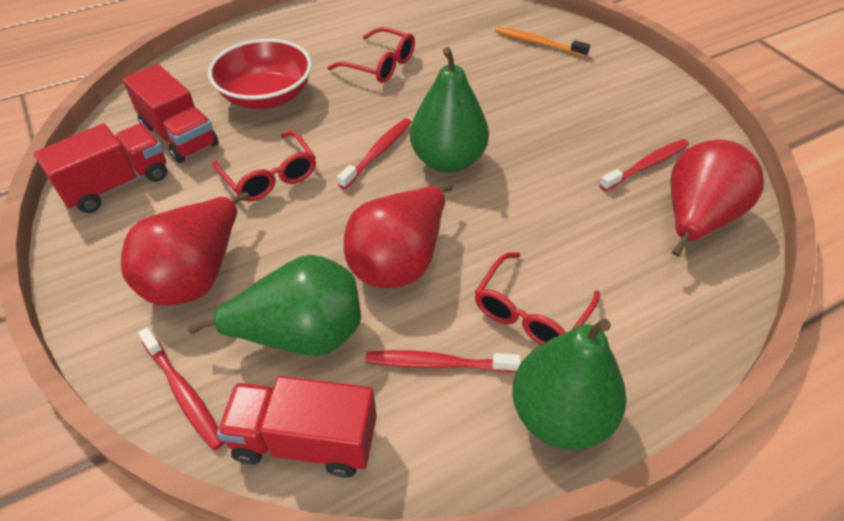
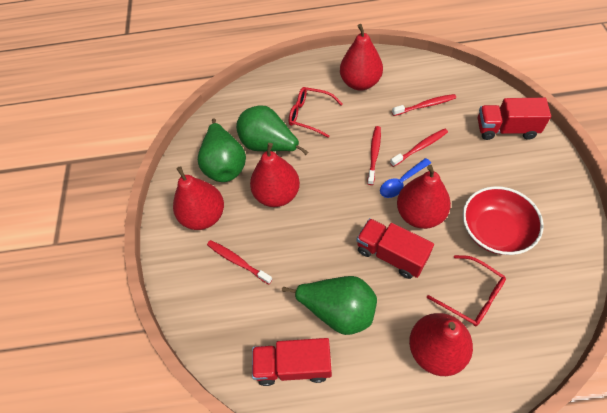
blue spoon: 0 -> 1
orange toothbrush: 1 -> 0
red glasses: 3 -> 2
red pear: 3 -> 5

